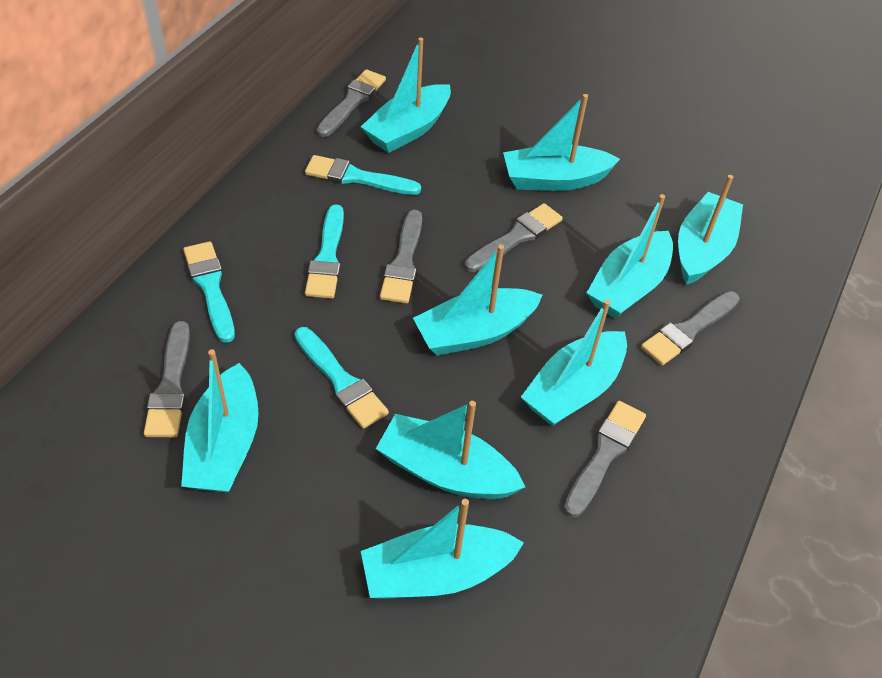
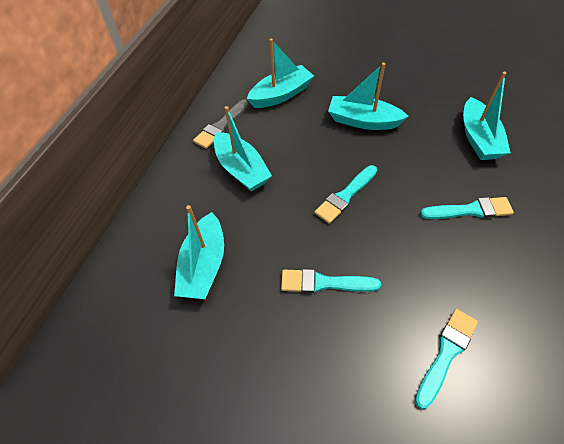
grey brush: 6 -> 1
turquoise boat: 9 -> 5

